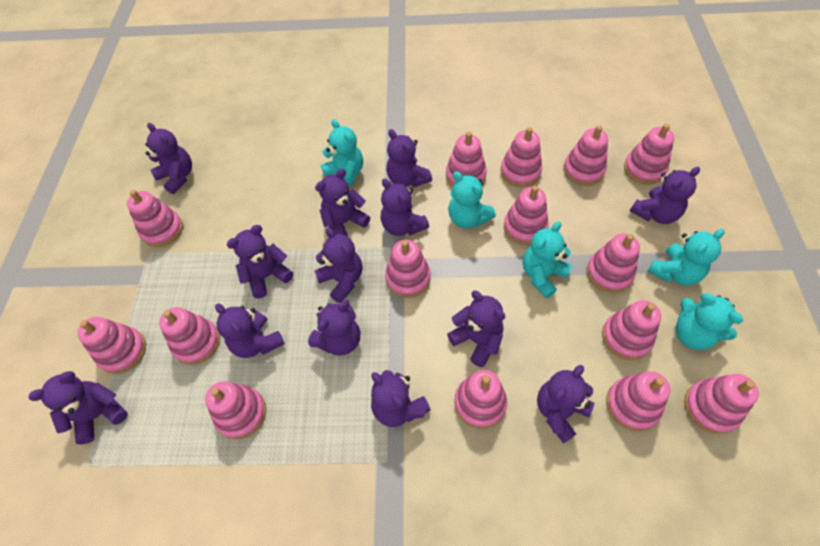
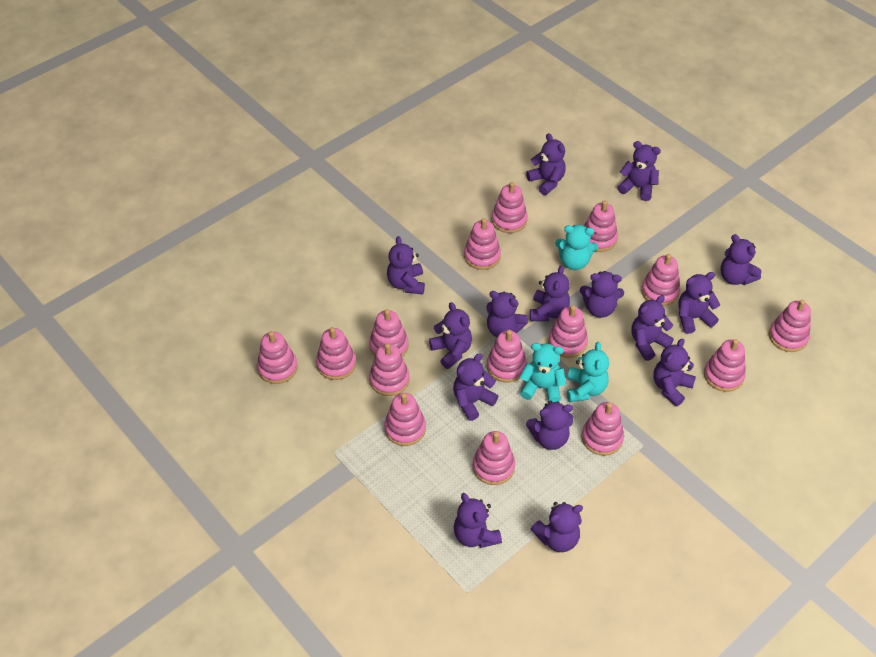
purple teddy bear: 13 -> 15
turquoise teddy bear: 5 -> 3

